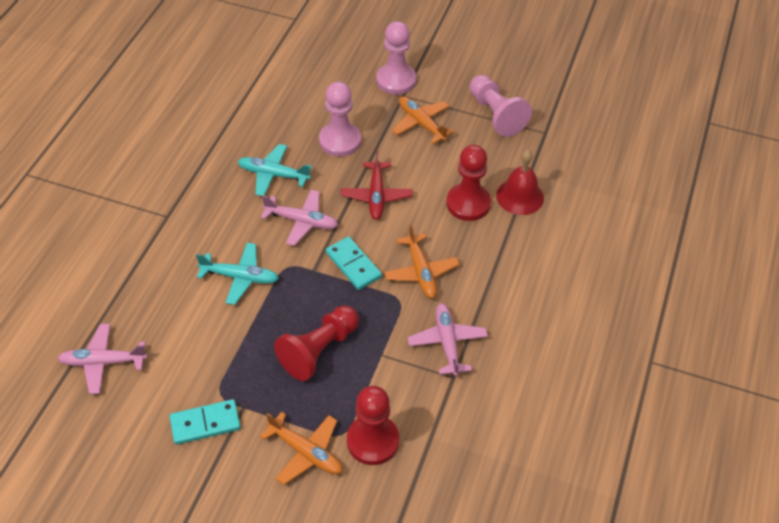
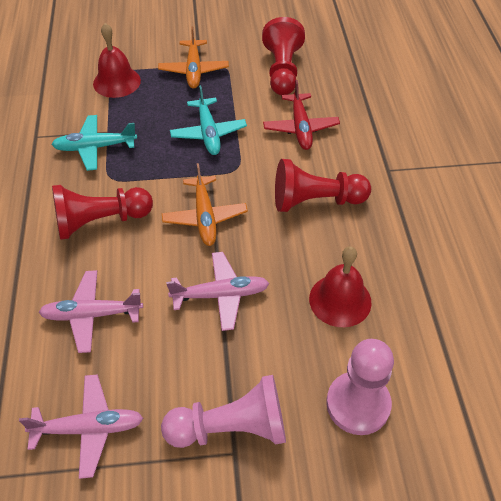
orange plane: 3 -> 2
pink pawn: 3 -> 2
red bell: 1 -> 2
turquoise domino: 2 -> 0

